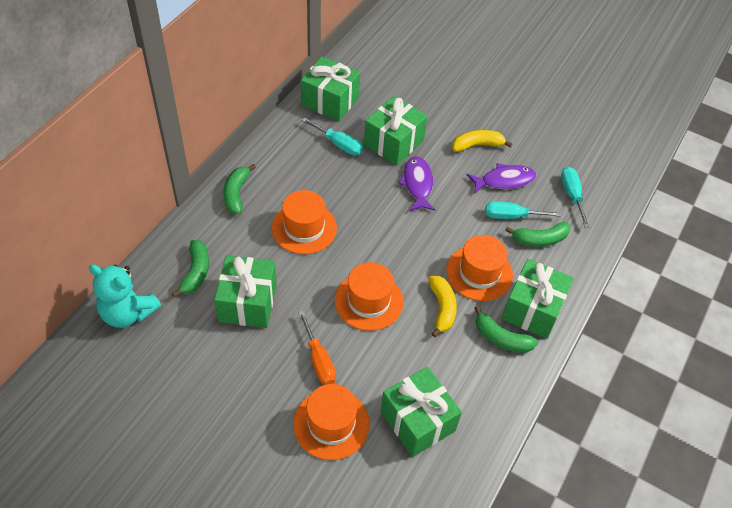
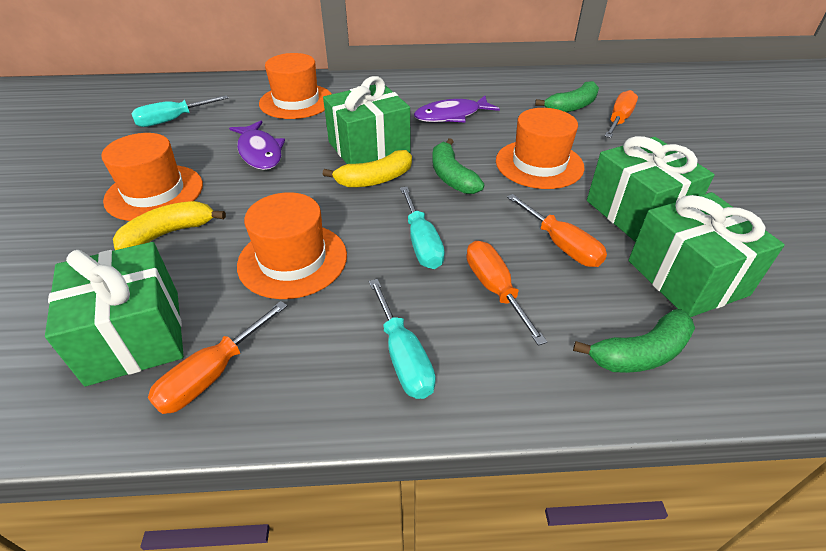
green banana: 4 -> 3
green gift: 5 -> 4
orange screwdriver: 1 -> 4
turquoise teddy bear: 1 -> 0

